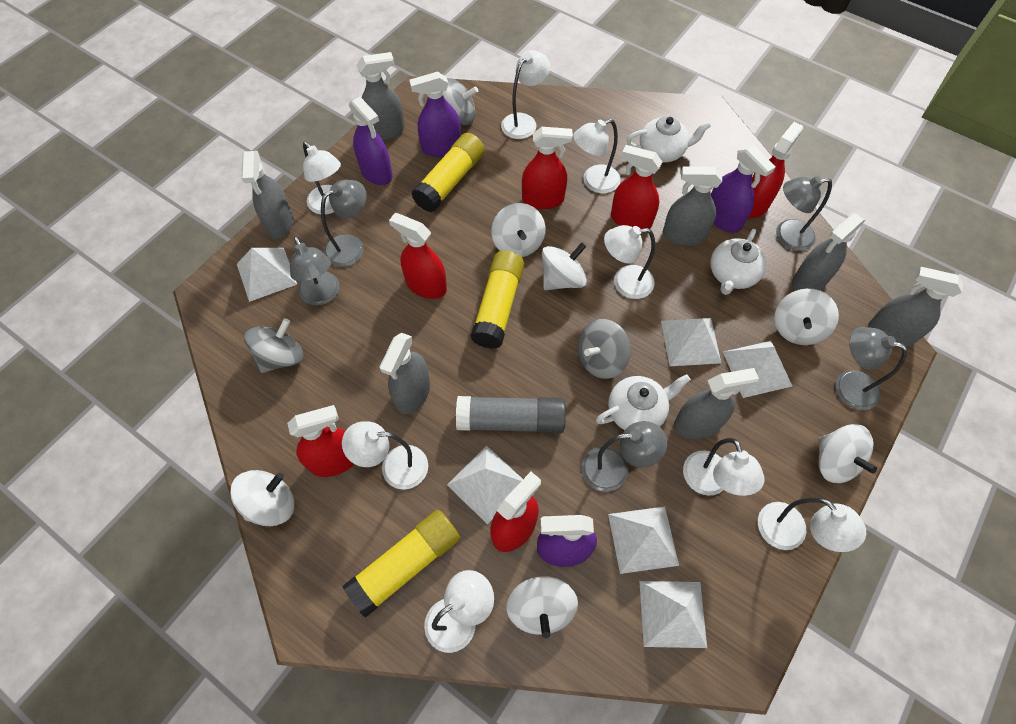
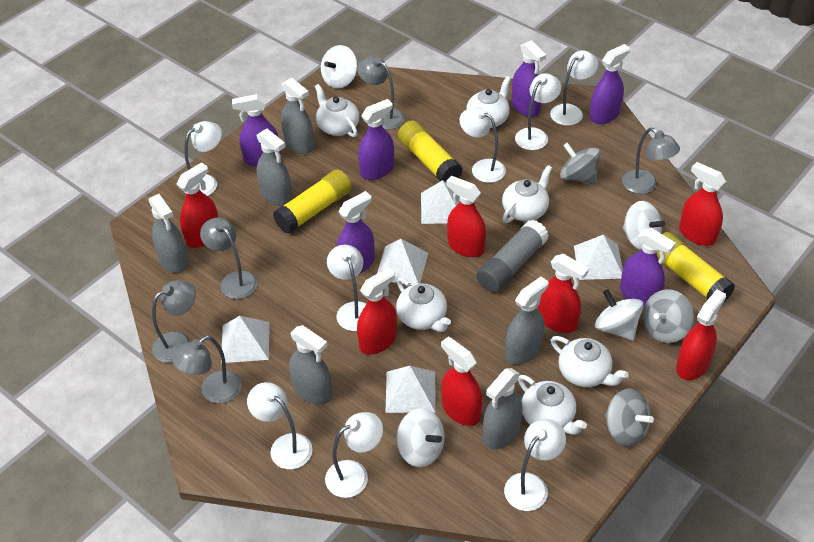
grey spray bottle: 7 -> 6
purple spray bottle: 4 -> 6
red spray bottle: 6 -> 7
white pyramid: 6 -> 5
white spinning top: 6 -> 4
white teapot: 3 -> 6

